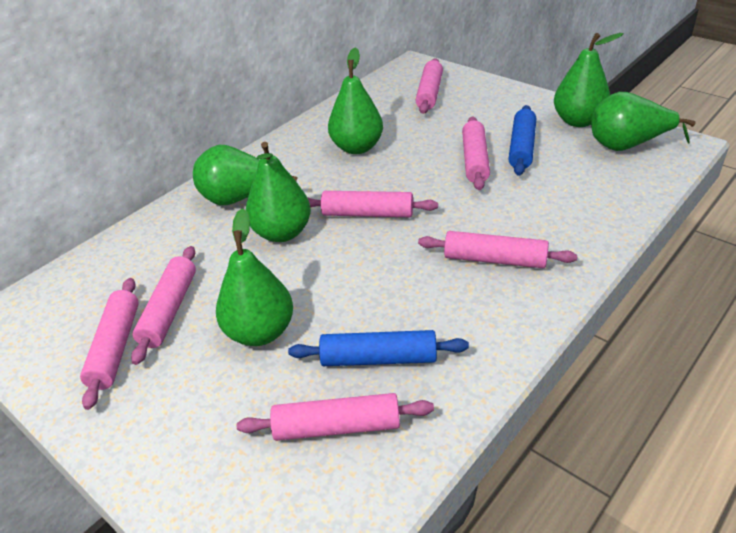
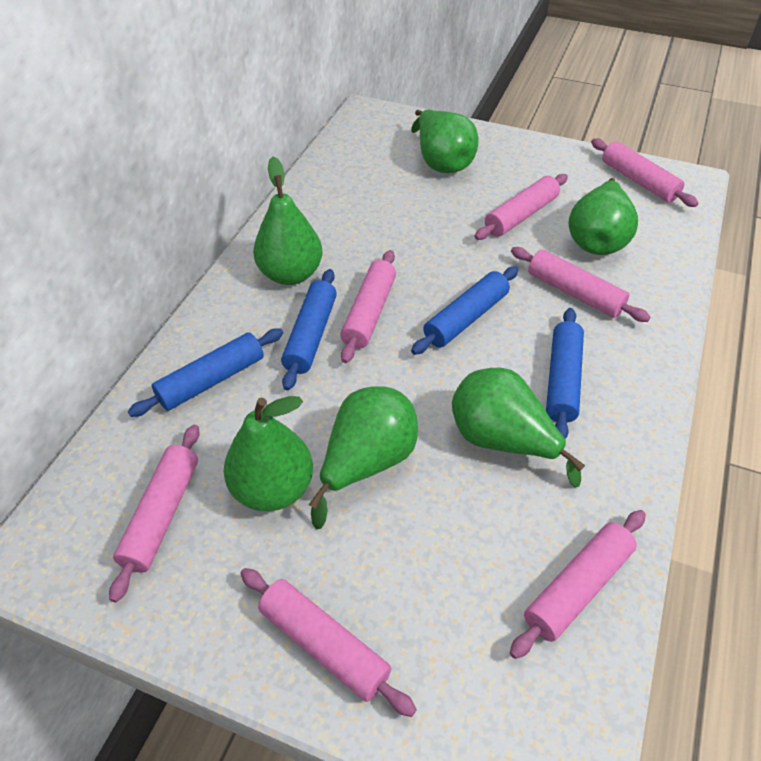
blue rolling pin: 2 -> 4

